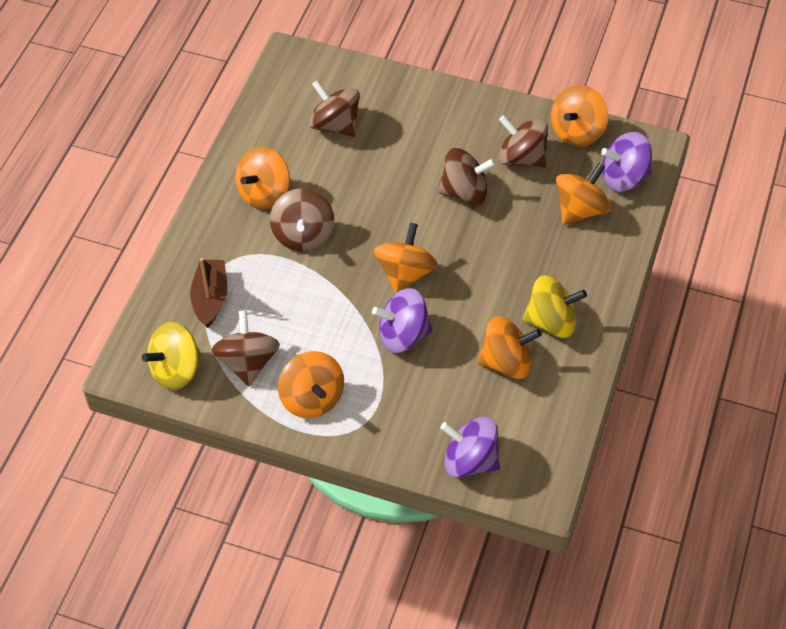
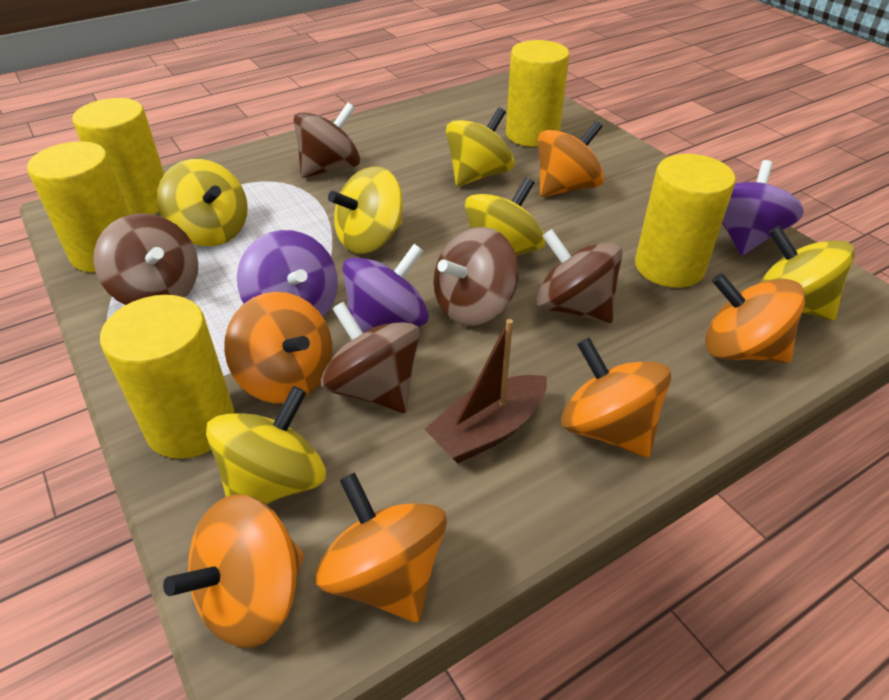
yellow cylinder: 0 -> 5
yellow spinning top: 2 -> 6

